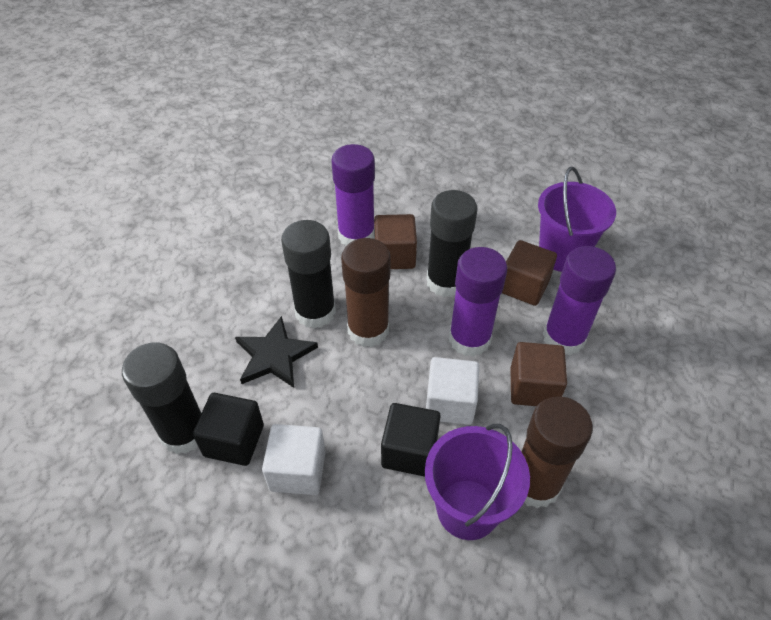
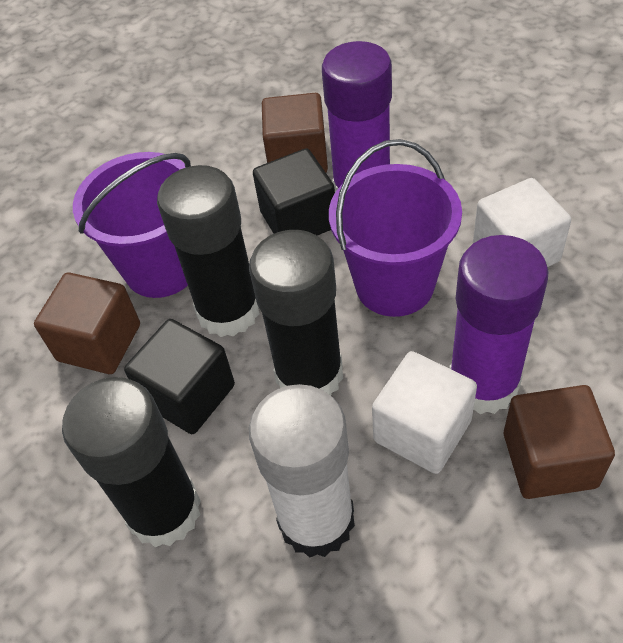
black star: 1 -> 0
brown glue stick: 2 -> 0
purple glue stick: 3 -> 2
white glue stick: 0 -> 1

